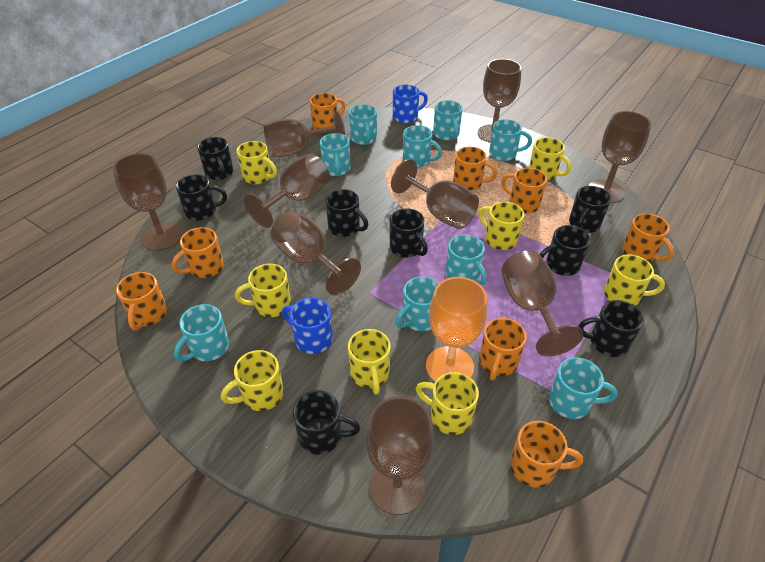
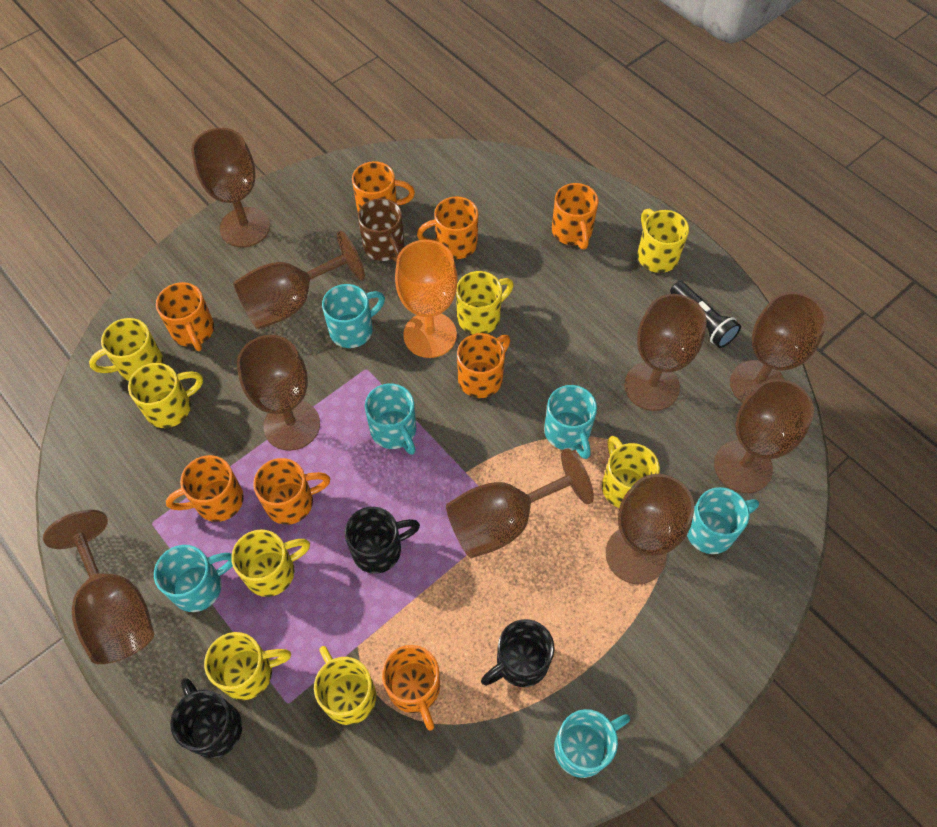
black flashlight: 0 -> 1
black mug: 8 -> 3
blue mug: 2 -> 0
brown mug: 0 -> 1
turquoise mug: 9 -> 6

